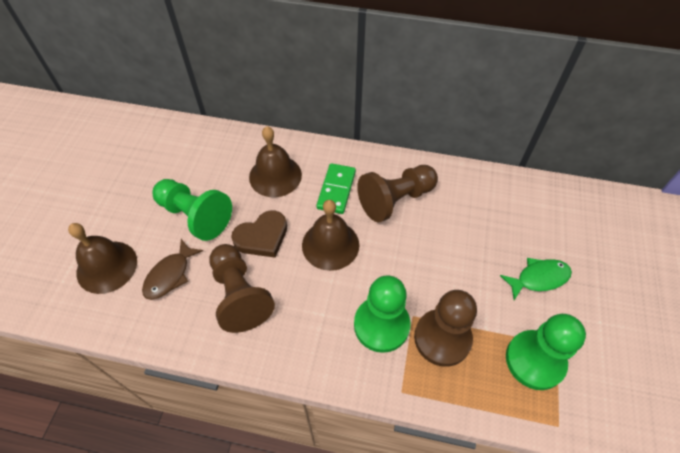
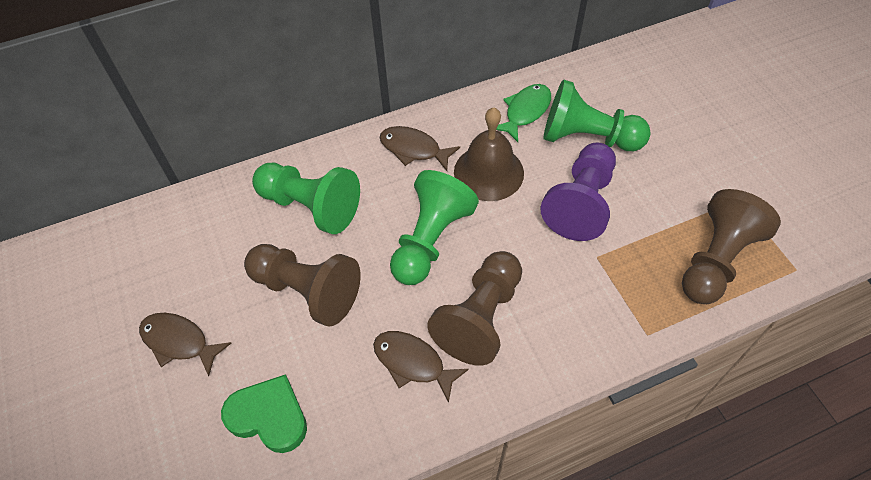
brown bell: 3 -> 1
brown fish: 1 -> 3
brown heart: 1 -> 0
green domino: 1 -> 0
green heart: 0 -> 1
purple pawn: 0 -> 1

